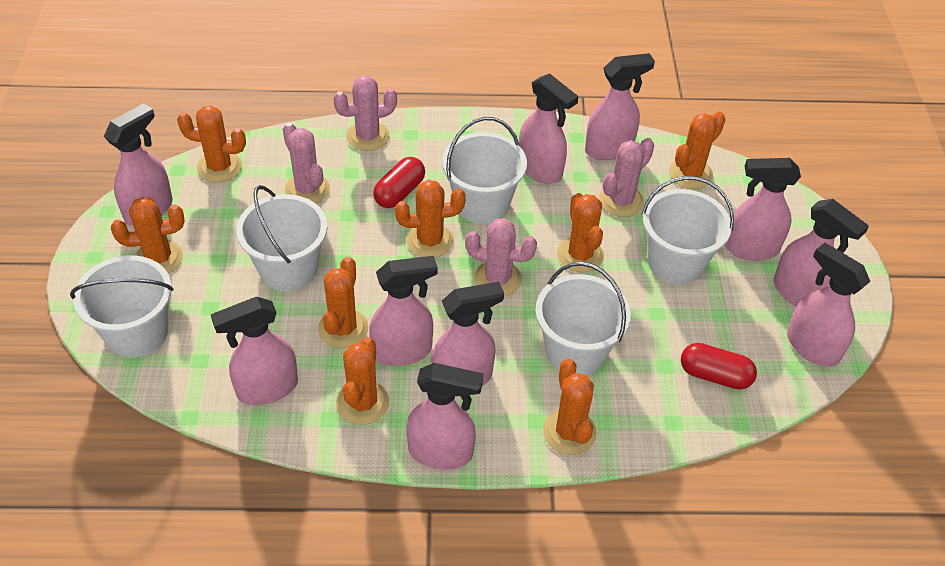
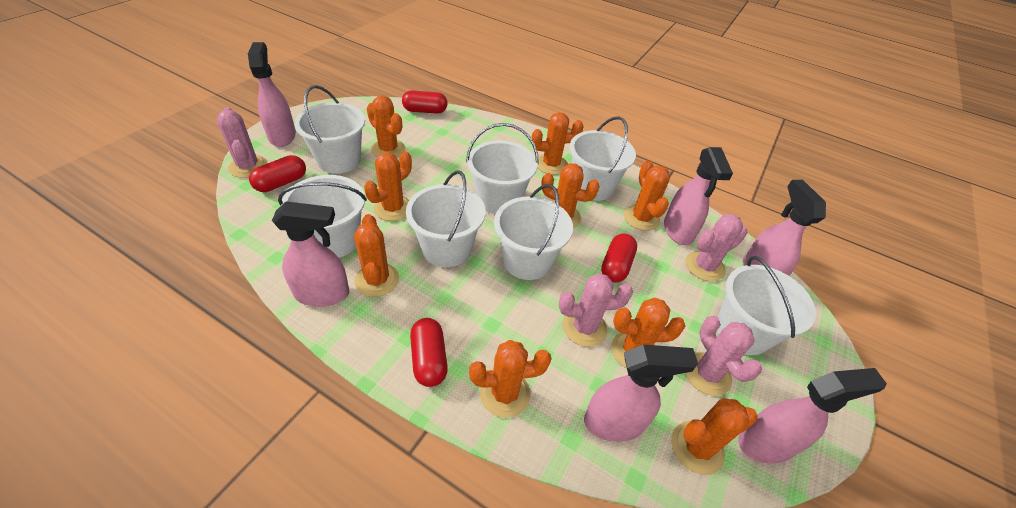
orange cactus: 8 -> 9
pink spray bottle: 10 -> 6
red capsule: 2 -> 4
white bucket: 5 -> 7

